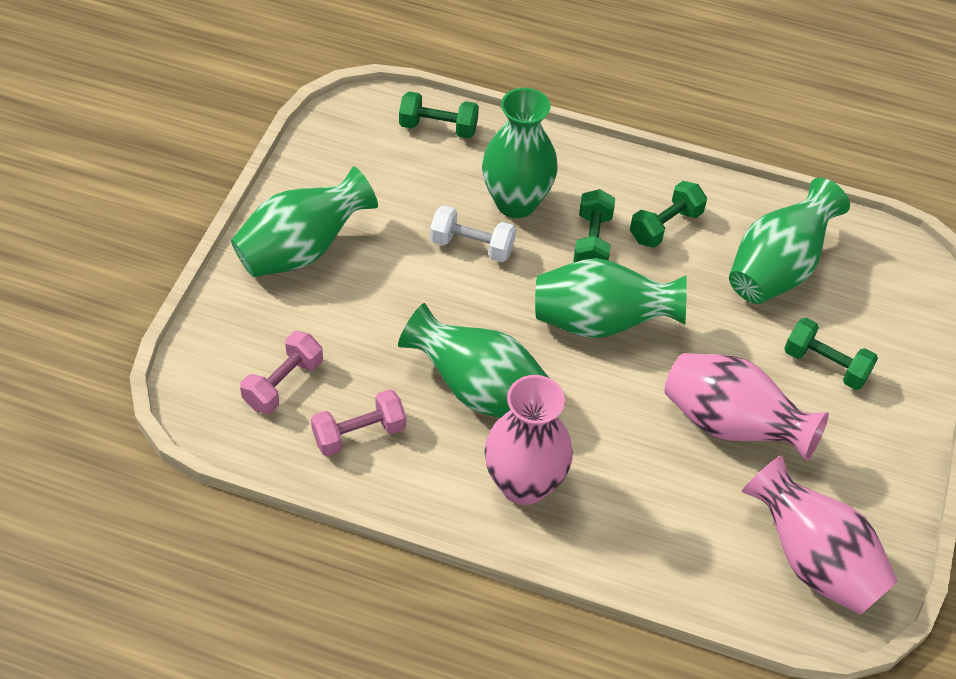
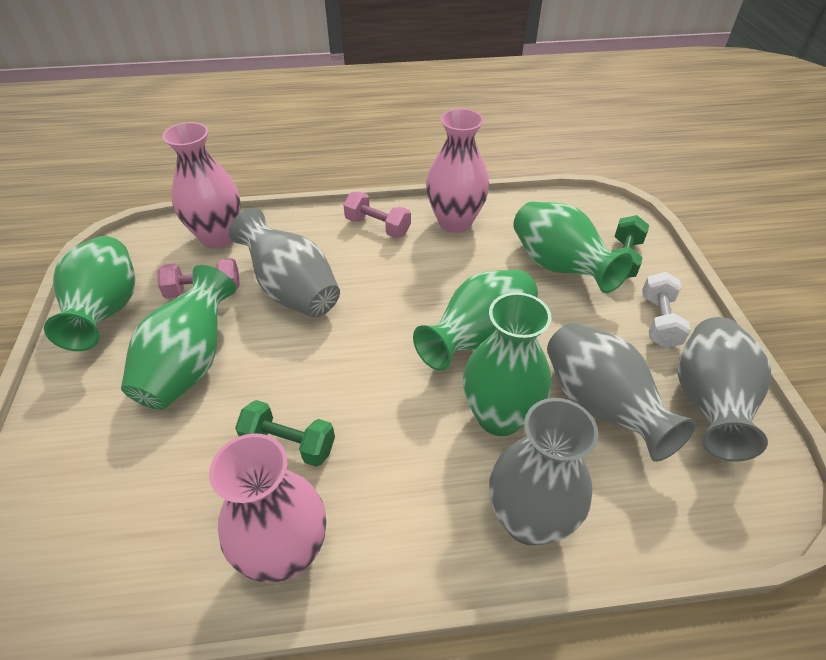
green dumbbell: 4 -> 2
grey vase: 0 -> 4

